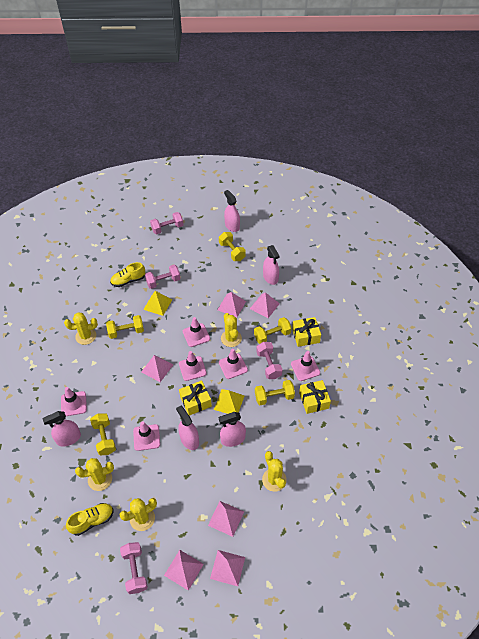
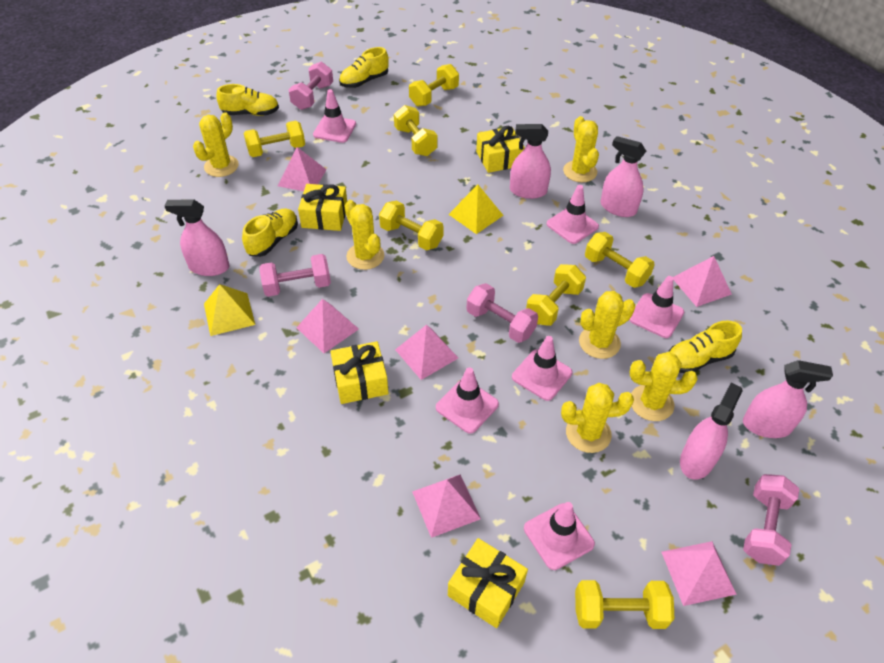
yellow cactus: 5 -> 6
yellow dumbbell: 5 -> 7
yellow gift: 3 -> 4
yellow shoe: 2 -> 4

